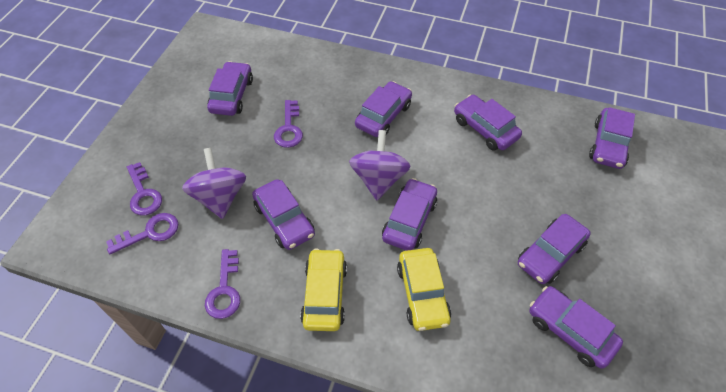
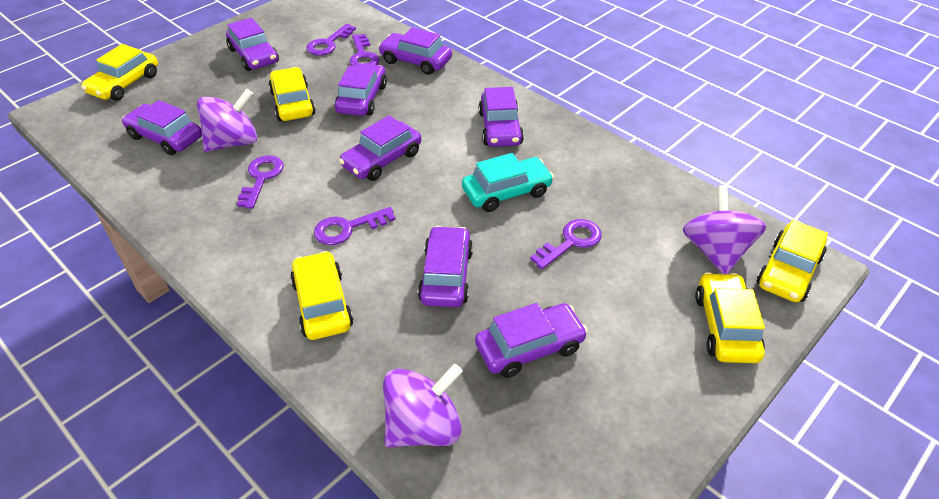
purple key: 4 -> 5
purple spinning top: 2 -> 3
turquoise car: 0 -> 1
yellow car: 2 -> 5

